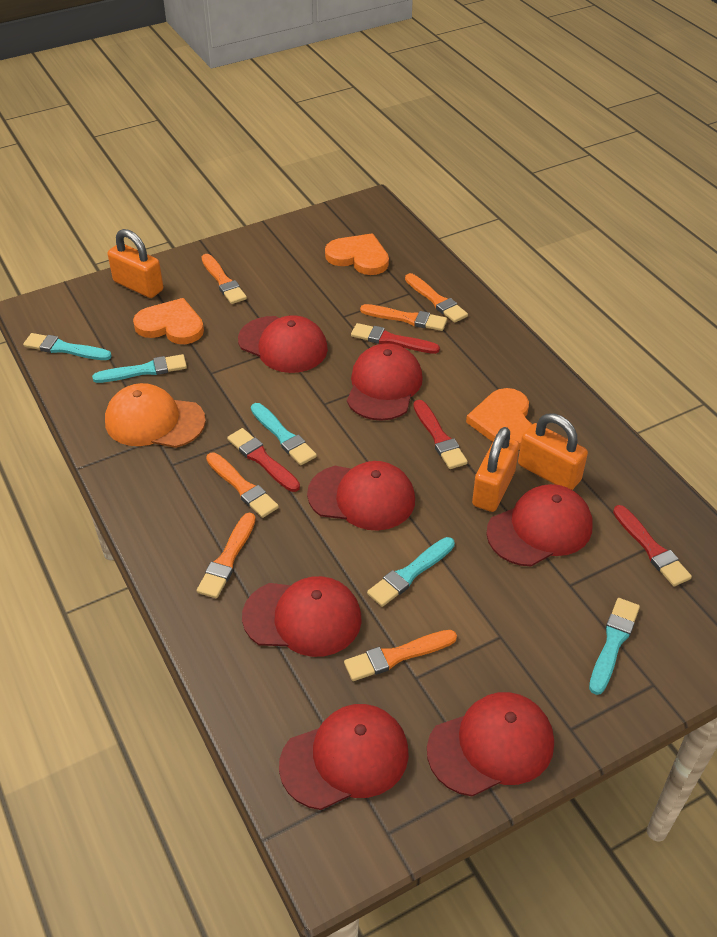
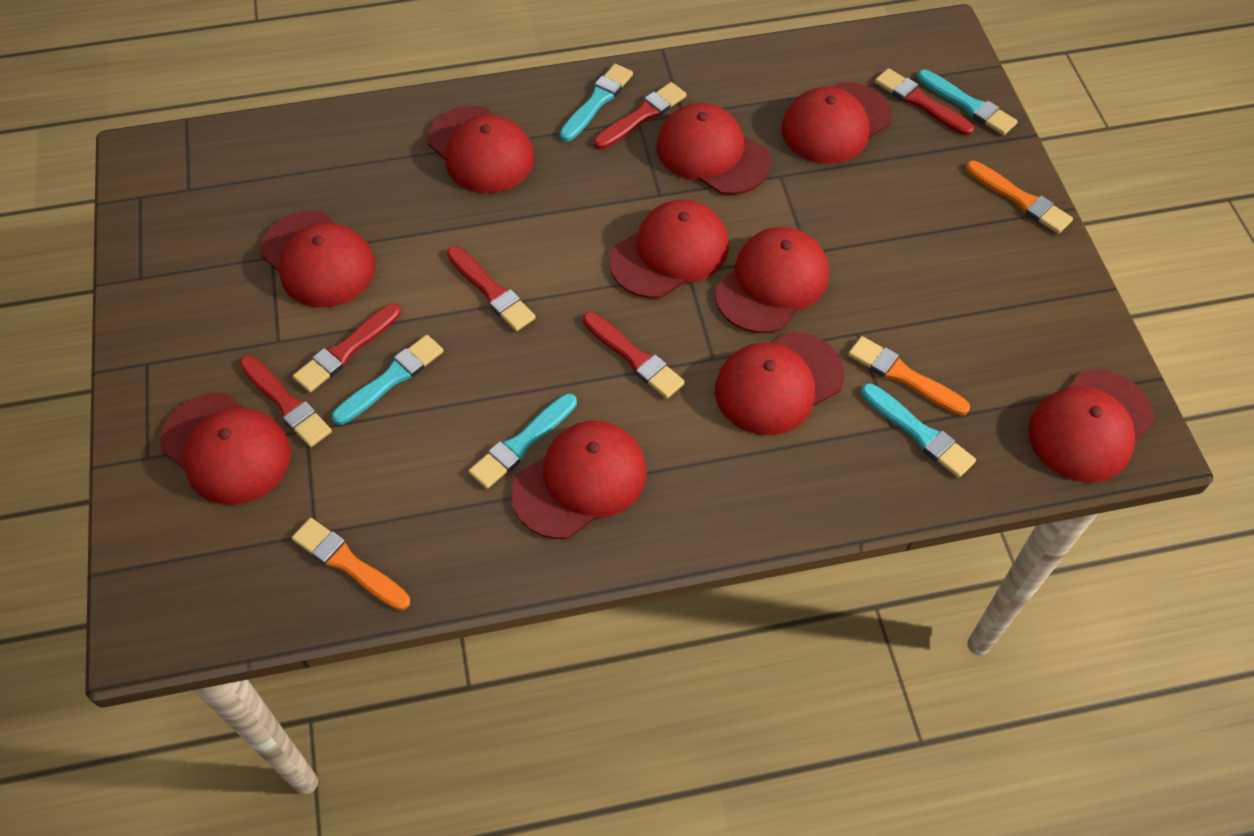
orange brush: 6 -> 3
orange cap: 1 -> 0
orange heart: 3 -> 0
orange padlock: 3 -> 0
red brush: 4 -> 6
red cap: 7 -> 10

